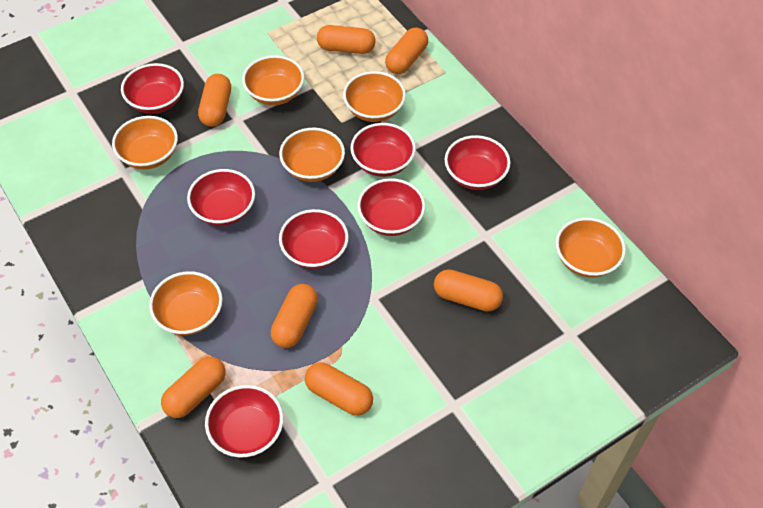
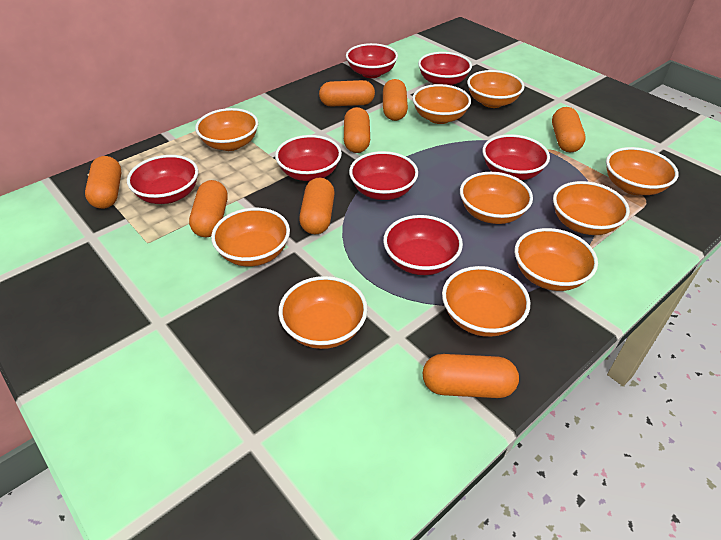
orange bowl: 6 -> 10
orange capsule: 7 -> 8

